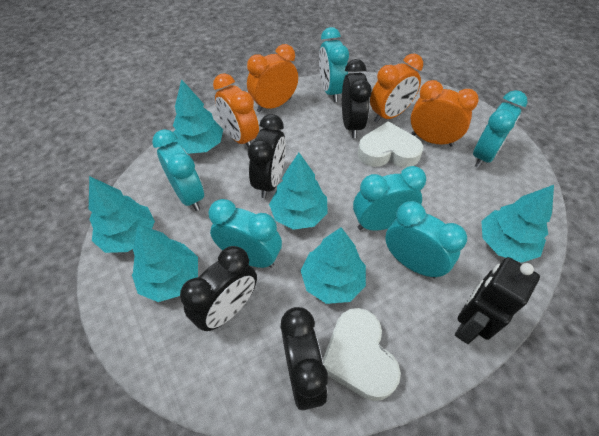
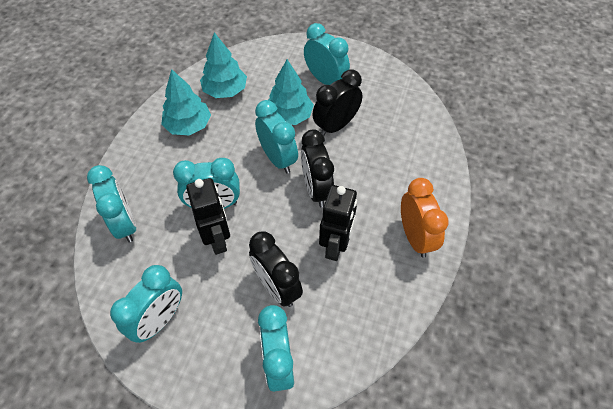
black clock: 4 -> 3
black robot: 1 -> 2
orange clock: 4 -> 1
turquoise tree: 6 -> 3
white heart: 2 -> 0

